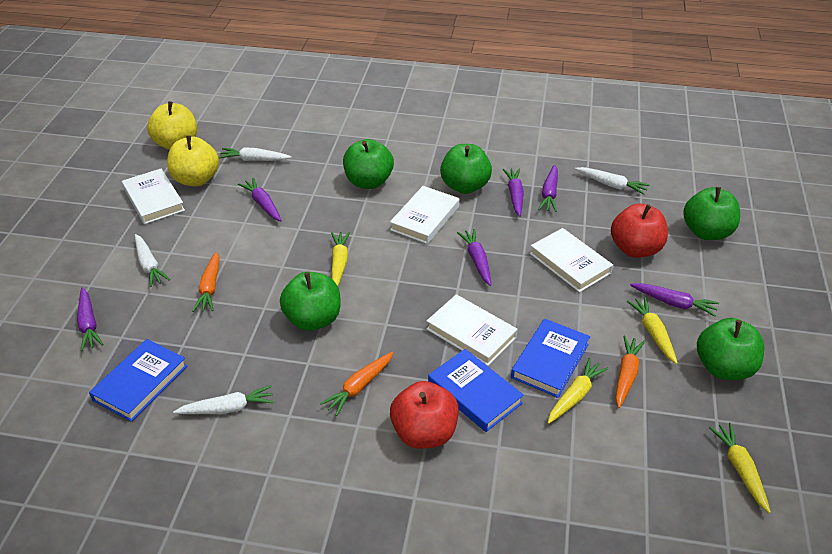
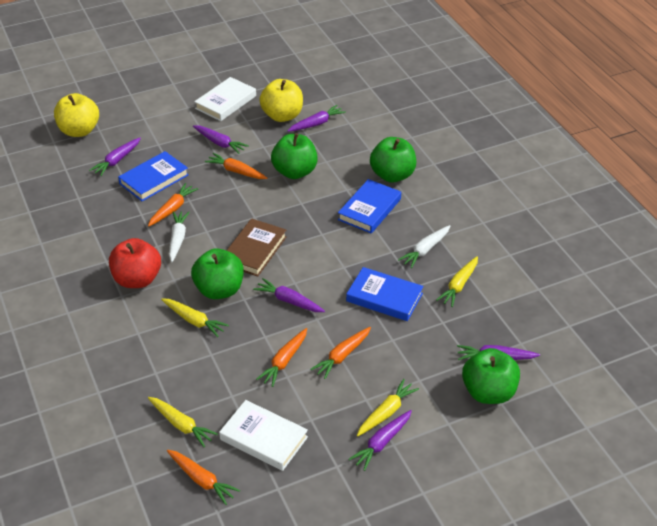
brown book: 0 -> 1
green apple: 5 -> 4
orange carrot: 3 -> 5
red apple: 2 -> 1
white book: 4 -> 2
white carrot: 4 -> 2

